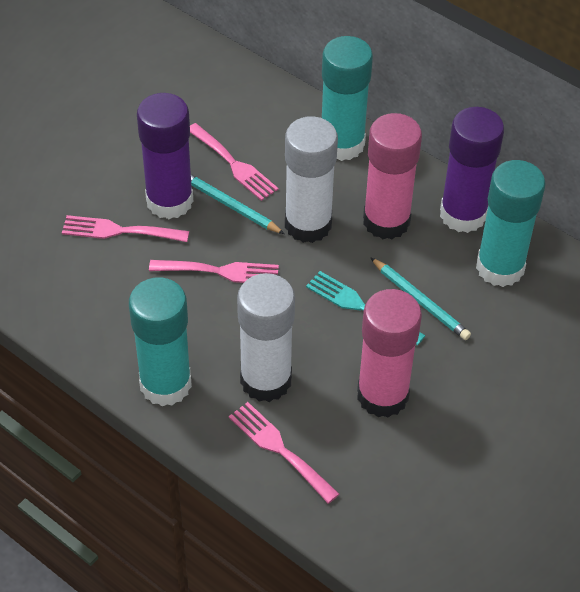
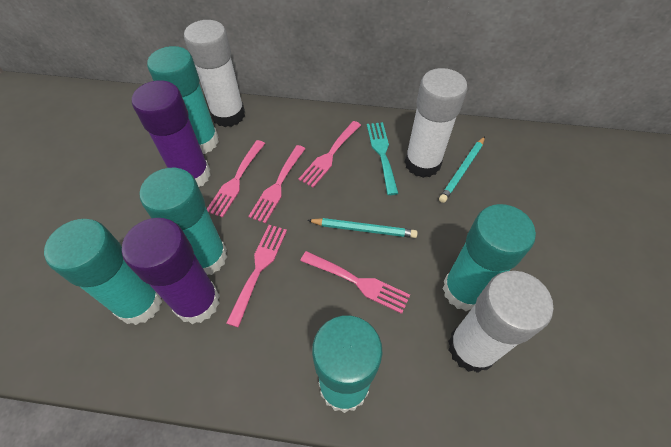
pink fork: 4 -> 5
pink glue stick: 2 -> 0
turquoise glue stick: 3 -> 5
white glue stick: 2 -> 3

